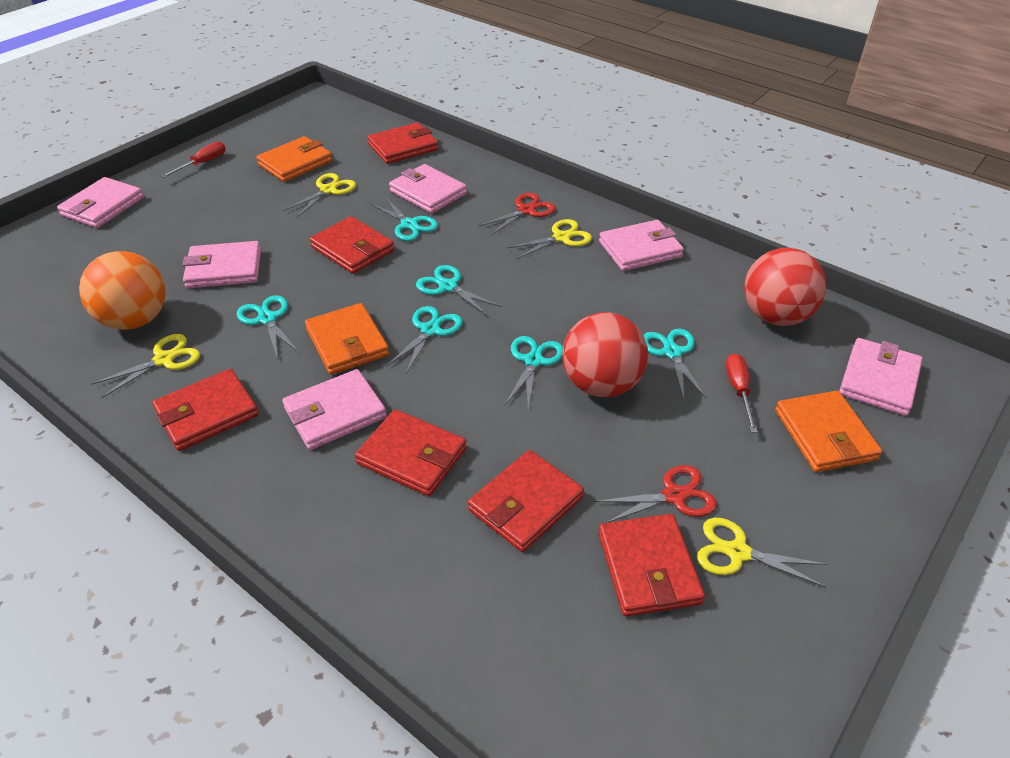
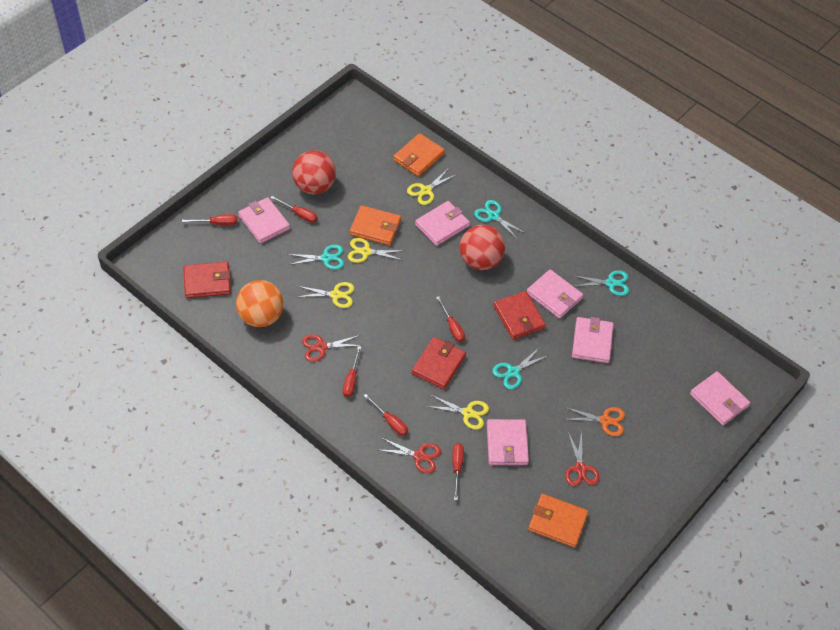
orange scissors: 0 -> 1
red scissors: 2 -> 3
red screwdriver: 2 -> 6
red wallet: 6 -> 3
turquoise scissors: 6 -> 4

